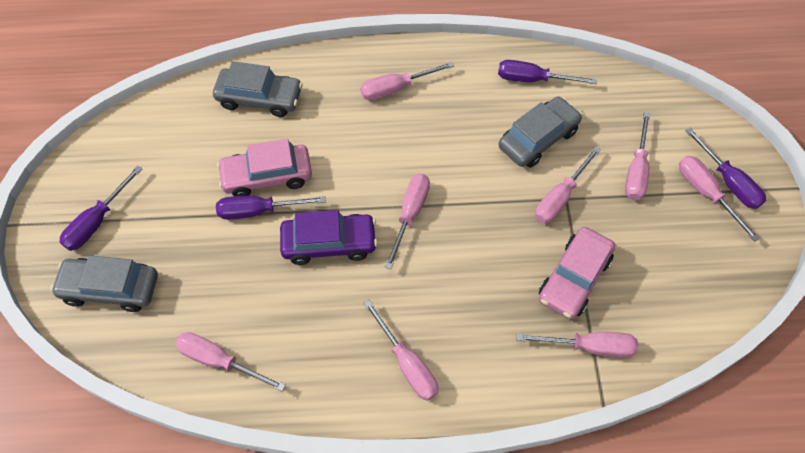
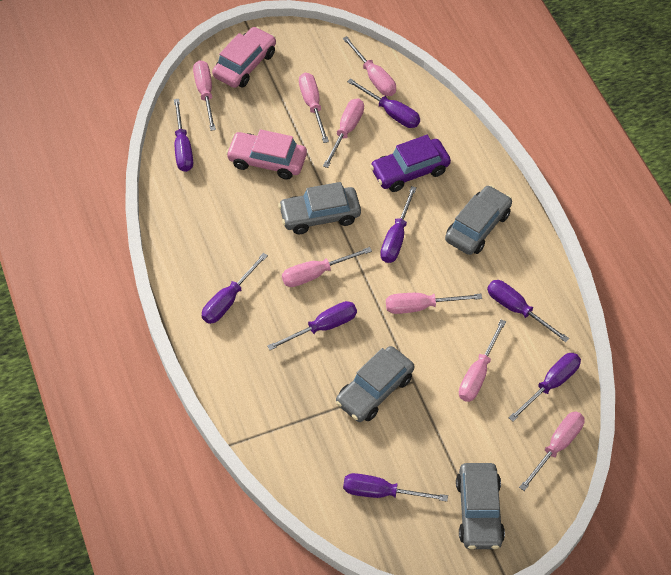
grey car: 3 -> 4
purple screwdriver: 4 -> 8

